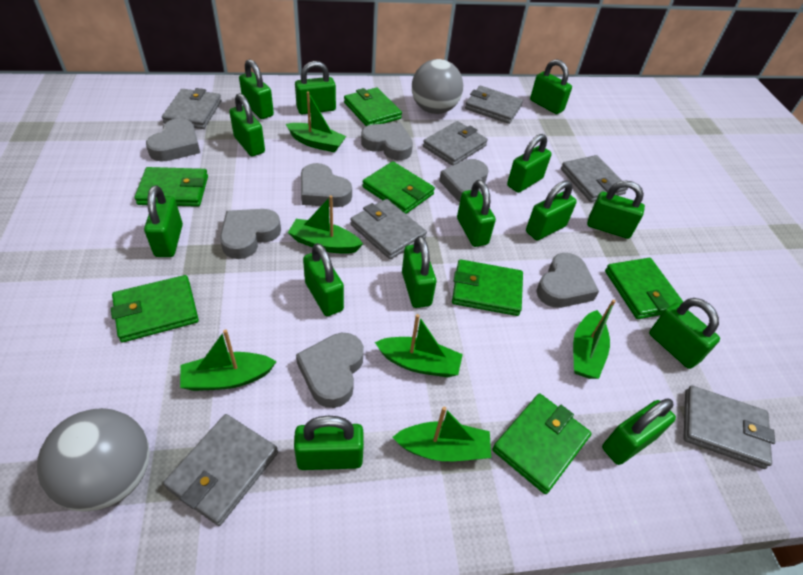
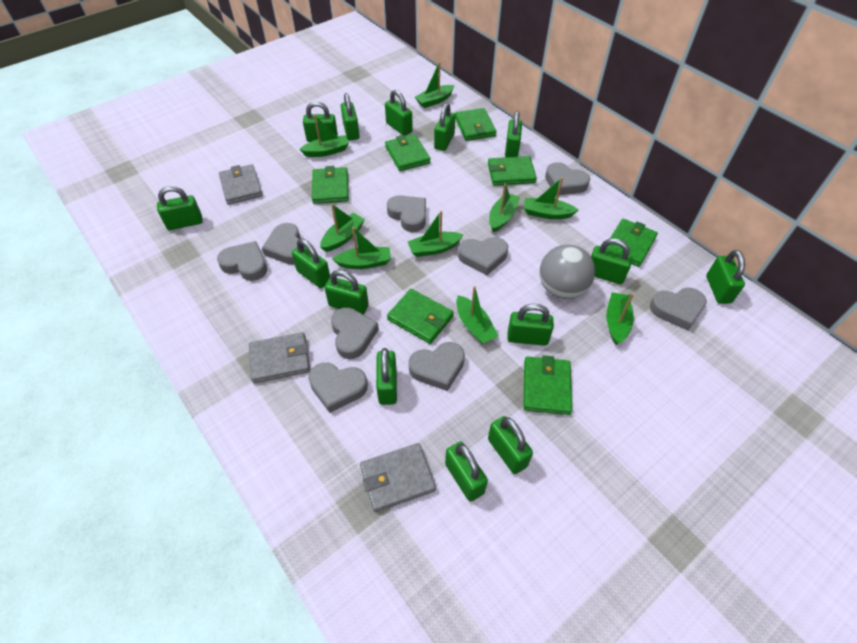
green boat: 6 -> 9
grey ball: 2 -> 1
grey heart: 7 -> 9
grey wallet: 7 -> 3

